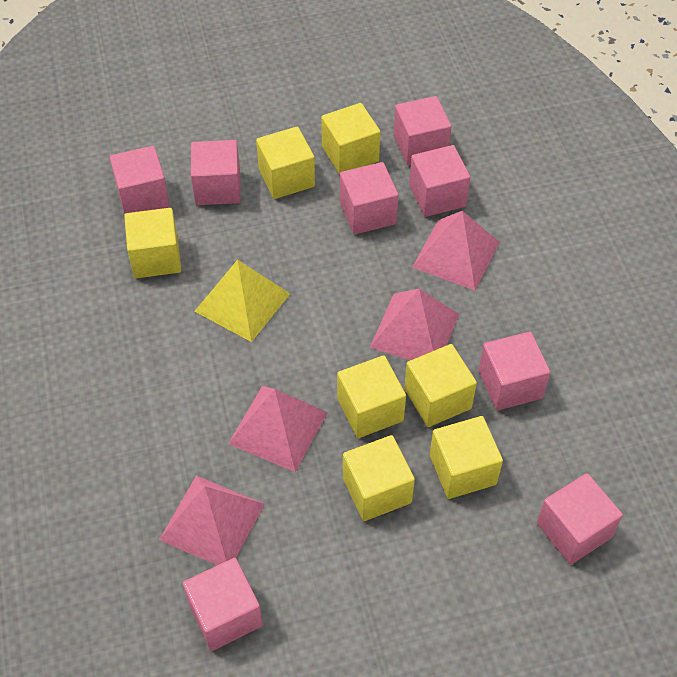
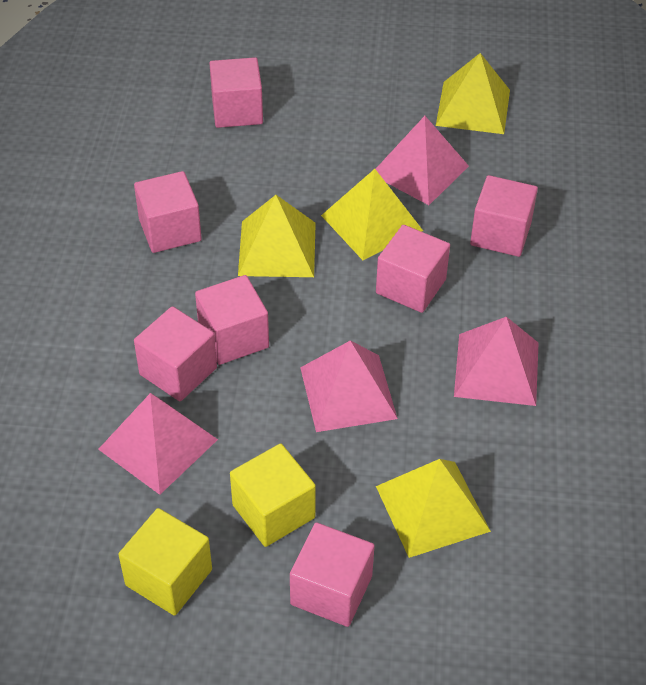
pink cube: 8 -> 7
yellow cube: 7 -> 2
yellow pyramid: 1 -> 4

